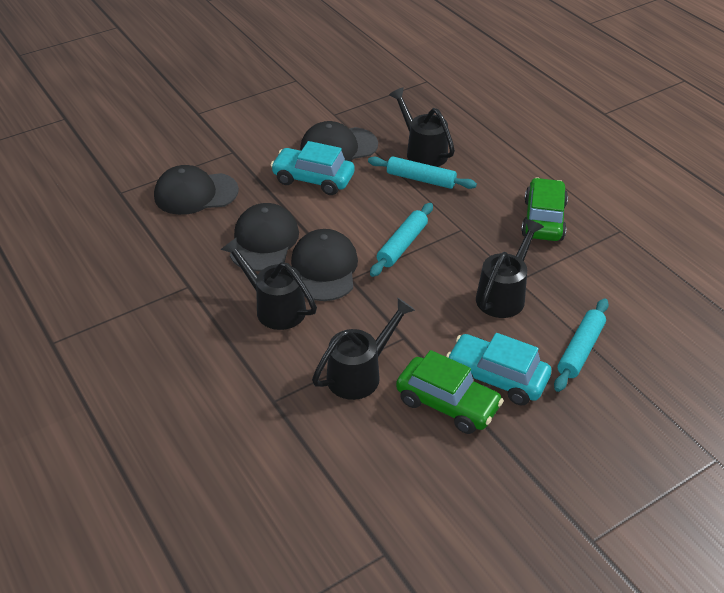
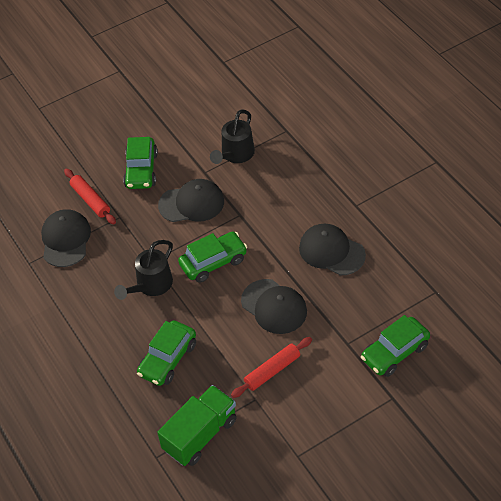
black watering can: 4 -> 2
green car: 2 -> 4
green truck: 0 -> 1
red rolling pin: 0 -> 2
turquoise car: 2 -> 0
turquoise rolling pin: 3 -> 0

